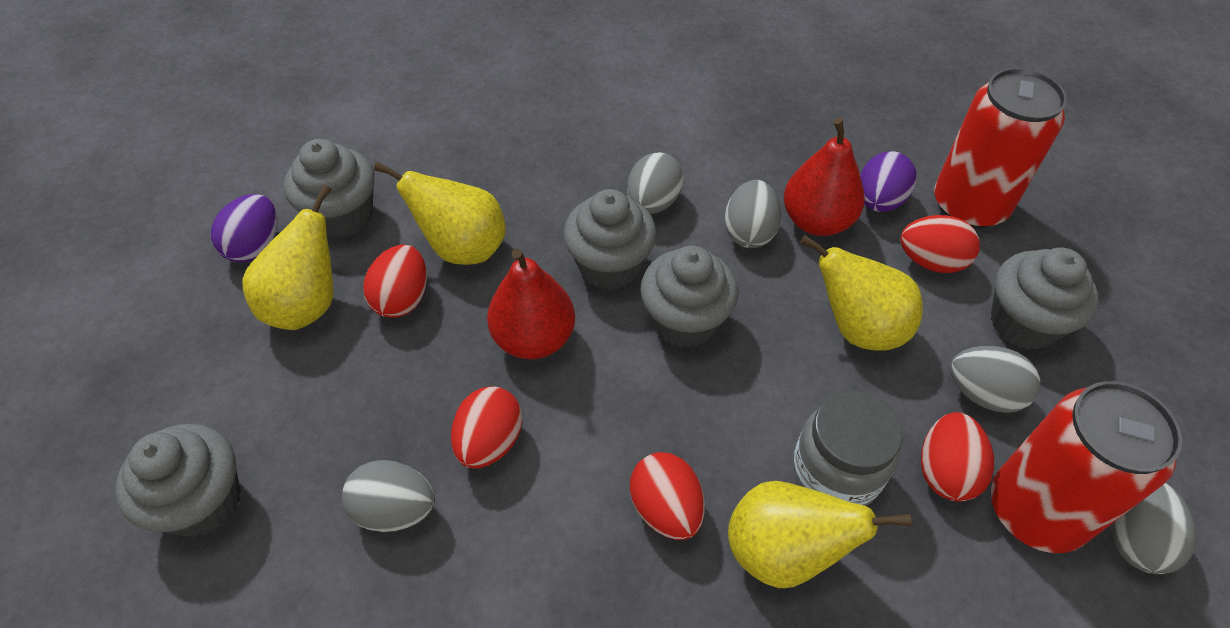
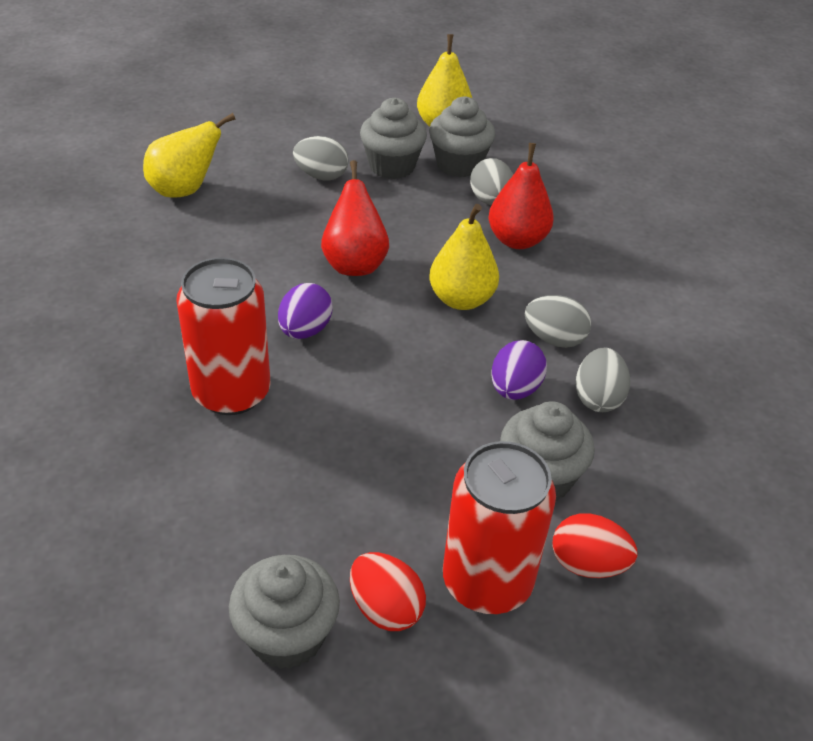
grey cupcake: 5 -> 4
grey egg: 5 -> 4
grey jar: 1 -> 0
red egg: 5 -> 2
yellow pear: 4 -> 3

